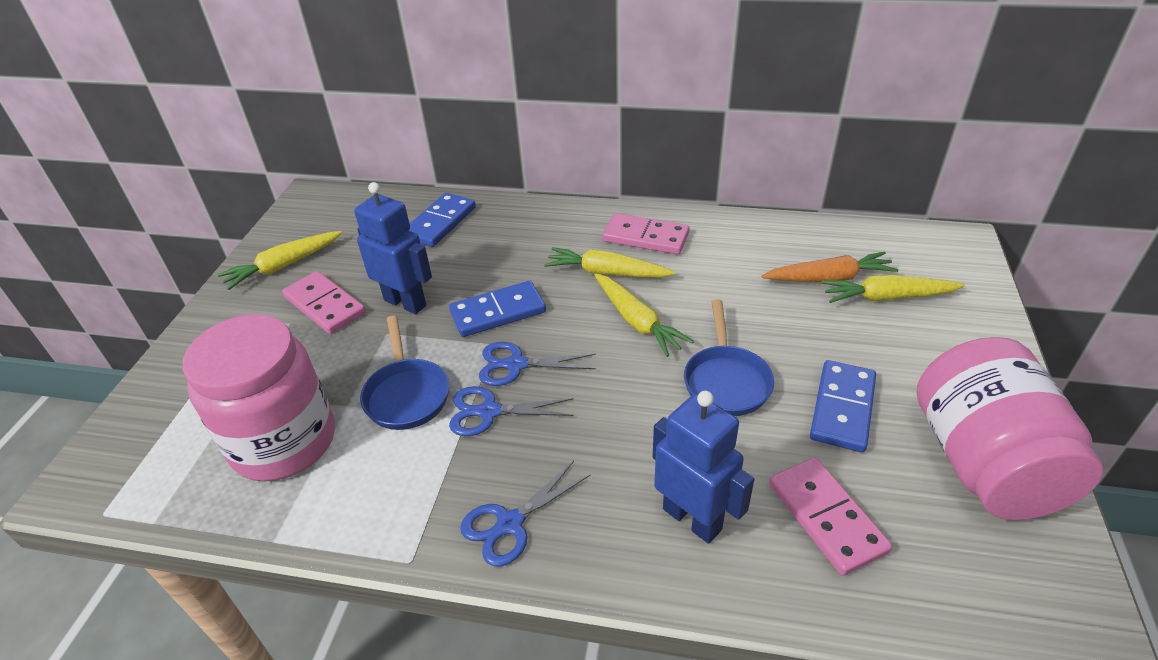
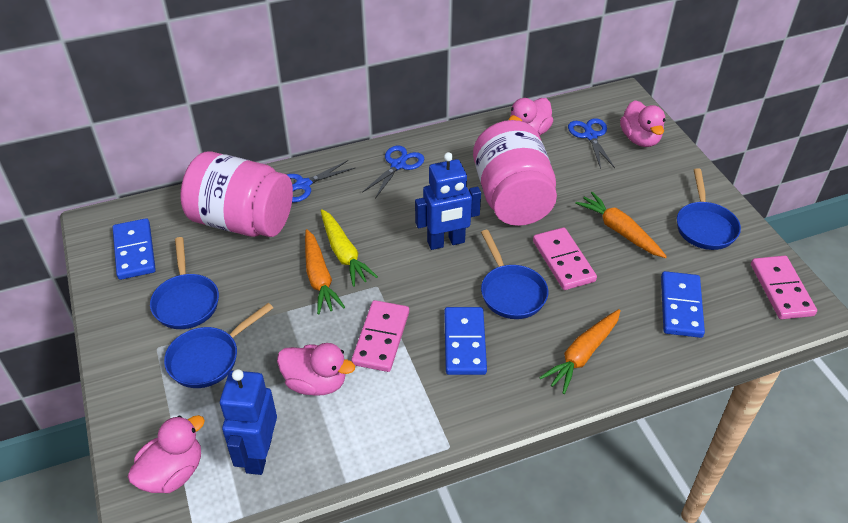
blue pan: 2 -> 4
orange carrot: 1 -> 3
pink duck: 0 -> 4
yellow carrot: 4 -> 1

